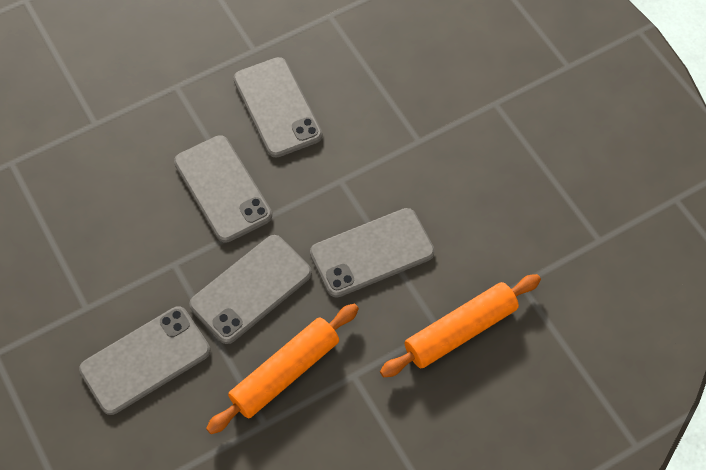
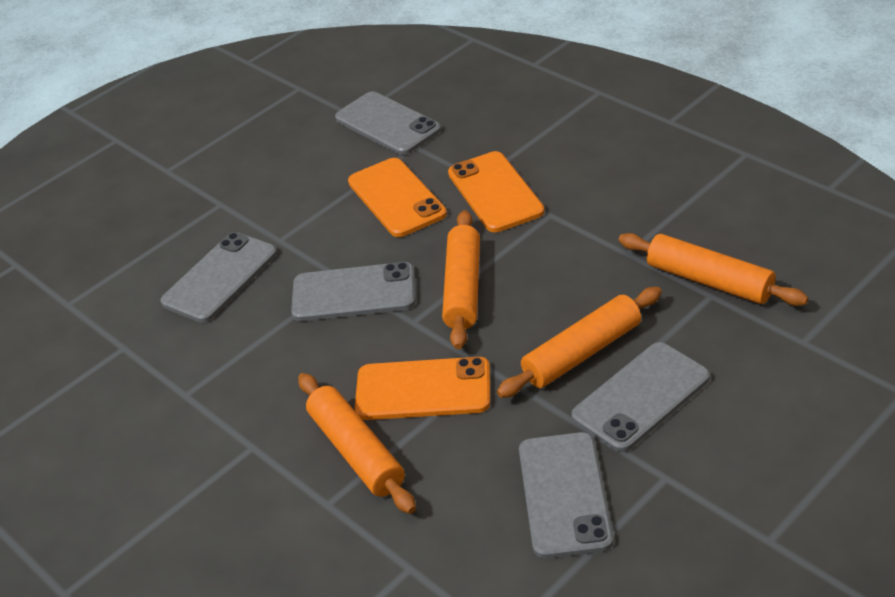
orange phone: 0 -> 3
orange rolling pin: 2 -> 4

